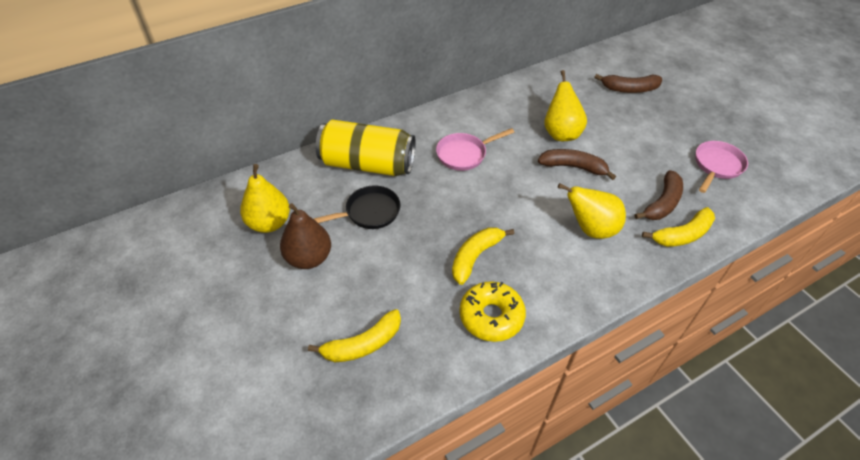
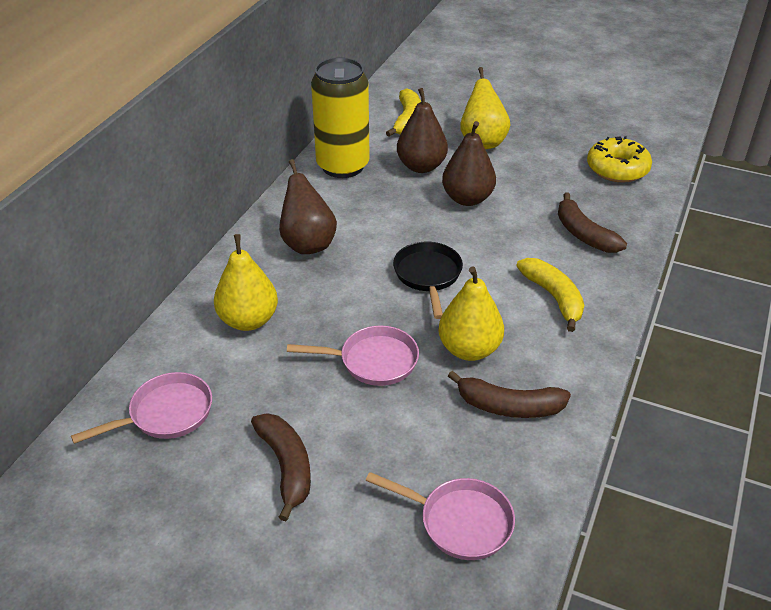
brown pear: 1 -> 3
pink pan: 2 -> 3
yellow banana: 3 -> 2

